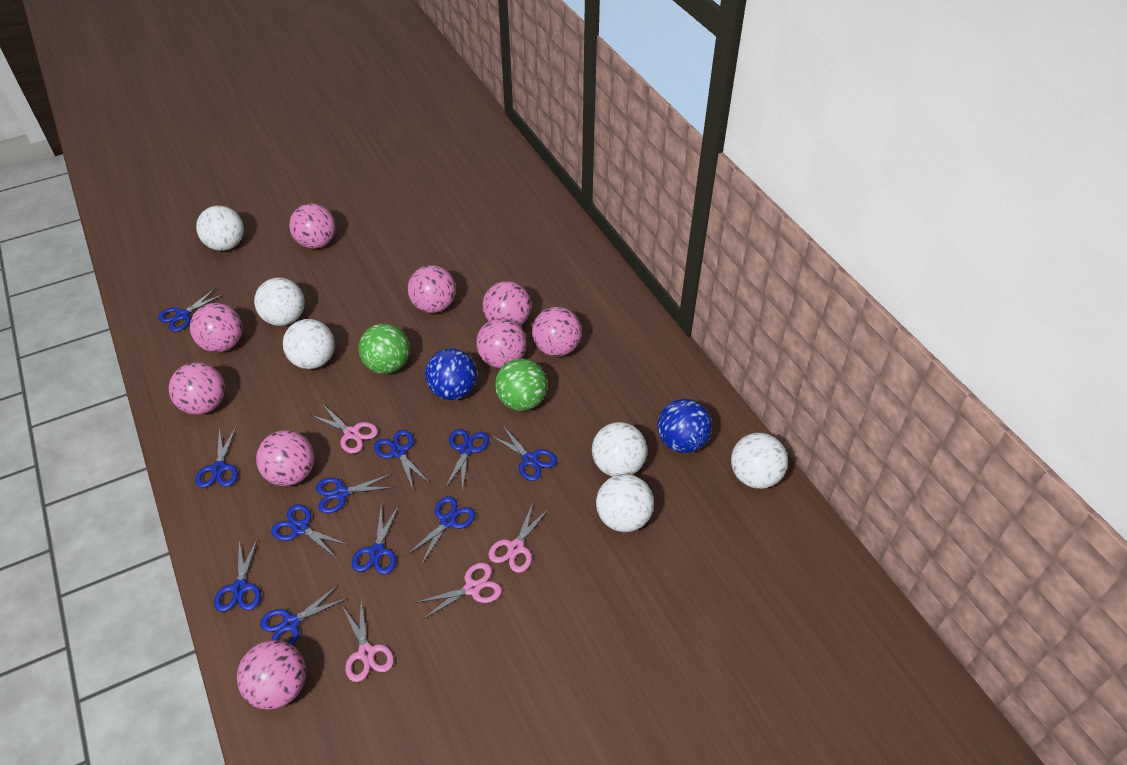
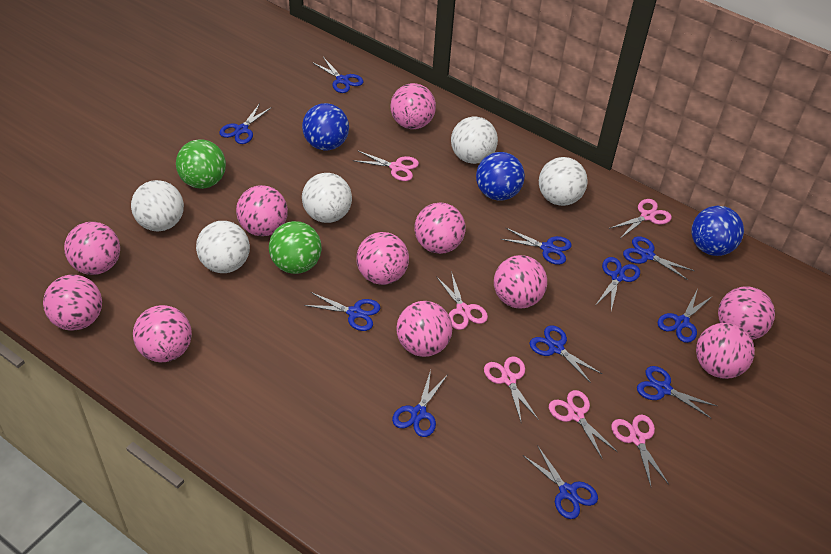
blue ball: 2 -> 3
pink ball: 9 -> 11
pink scissors: 4 -> 6
white ball: 6 -> 5

